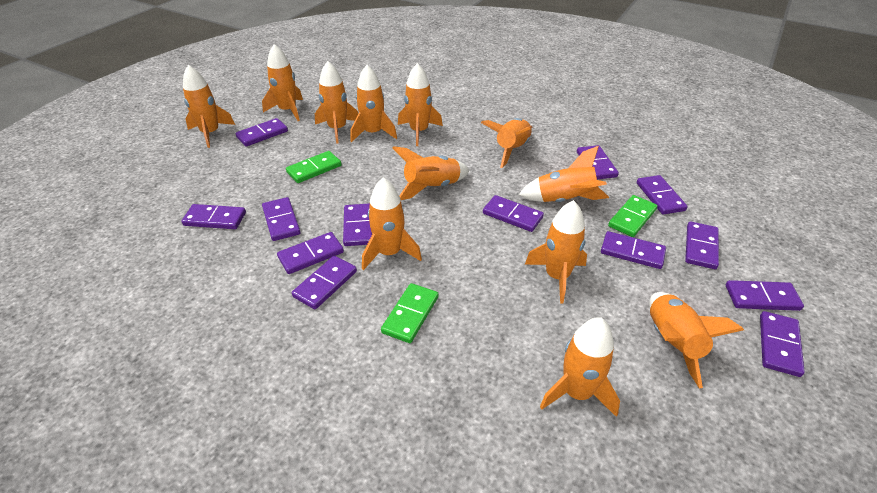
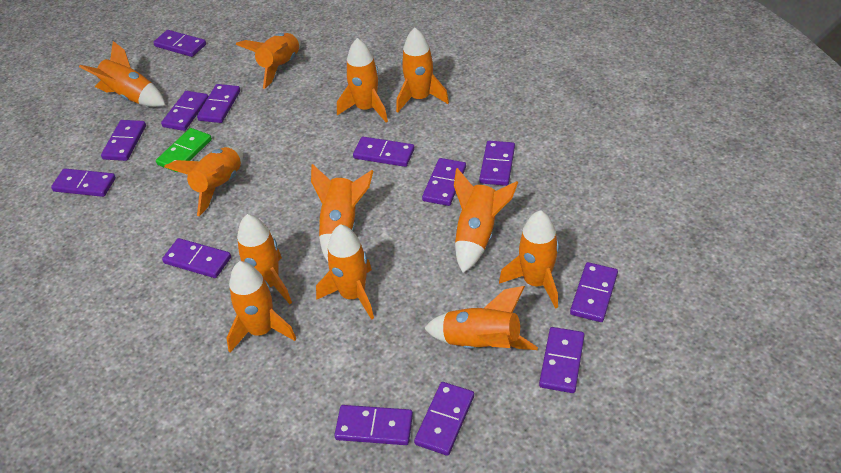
green domino: 3 -> 1

